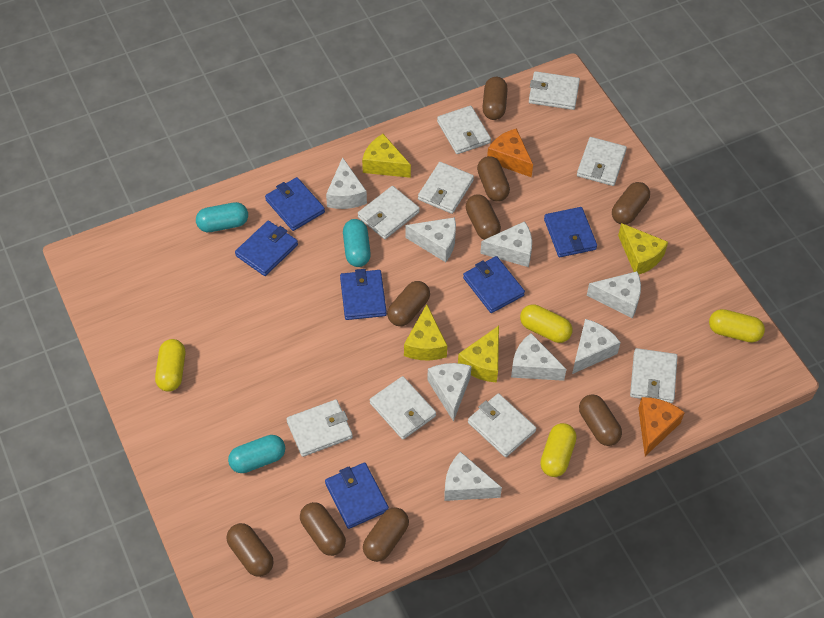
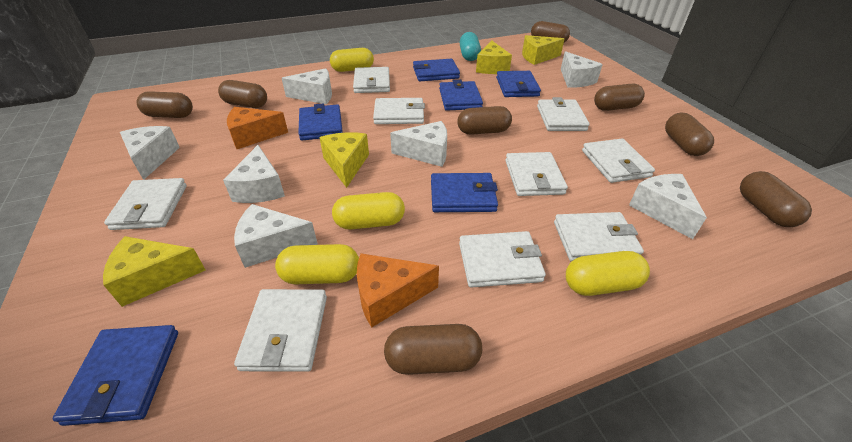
brown capsule: 9 -> 8
turquoise capsule: 3 -> 1
white cheese: 8 -> 7

